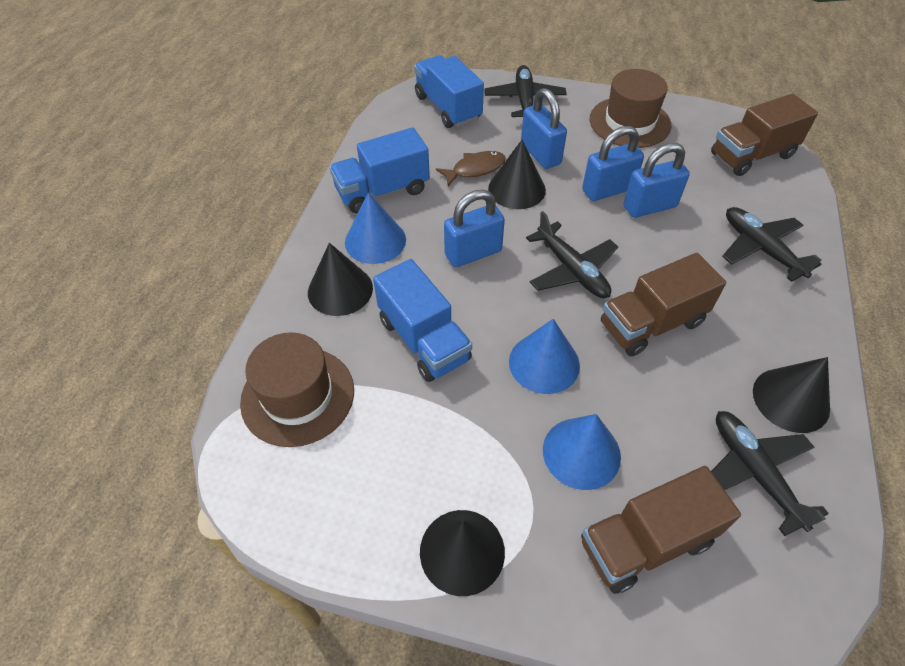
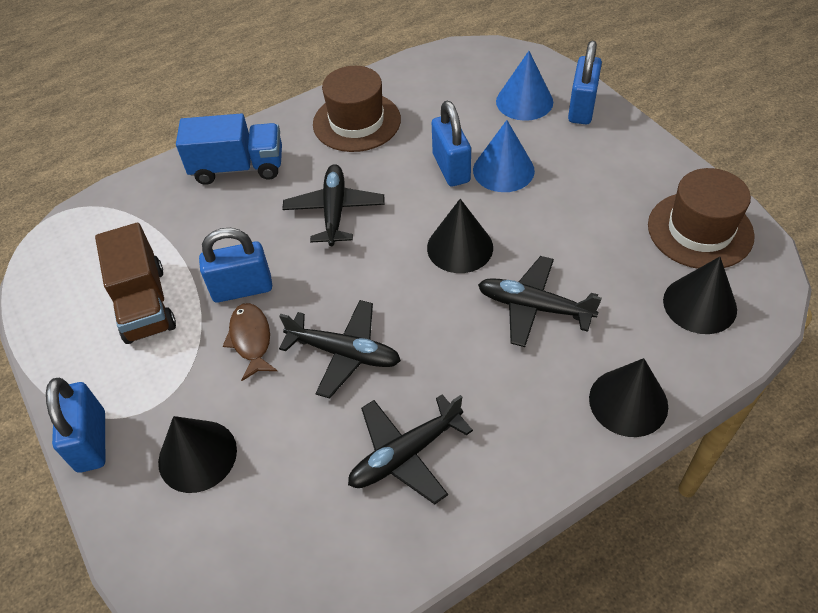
blue cone: 3 -> 2
blue truck: 3 -> 1
brown truck: 3 -> 1

